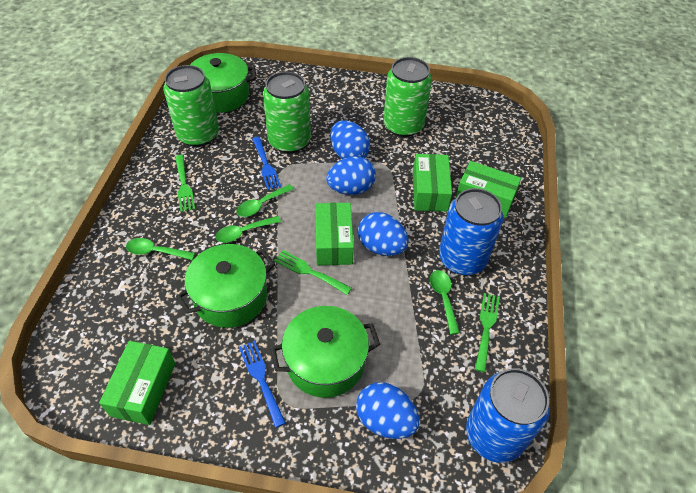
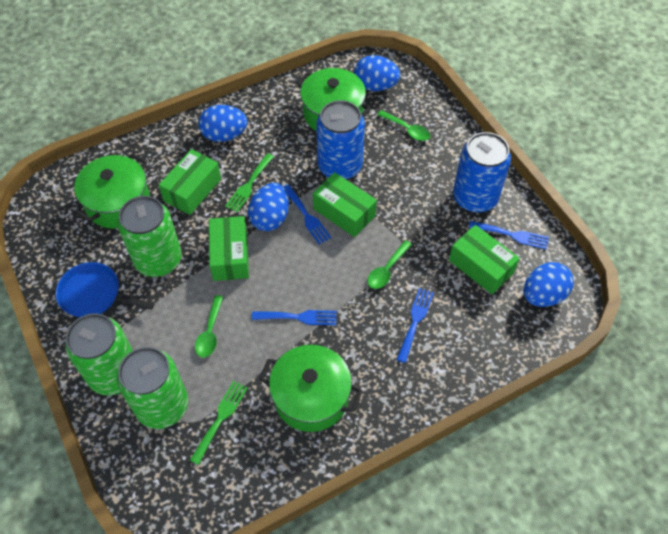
blue fork: 2 -> 4
blue pan: 0 -> 1
green fork: 3 -> 2
green spoon: 4 -> 3

